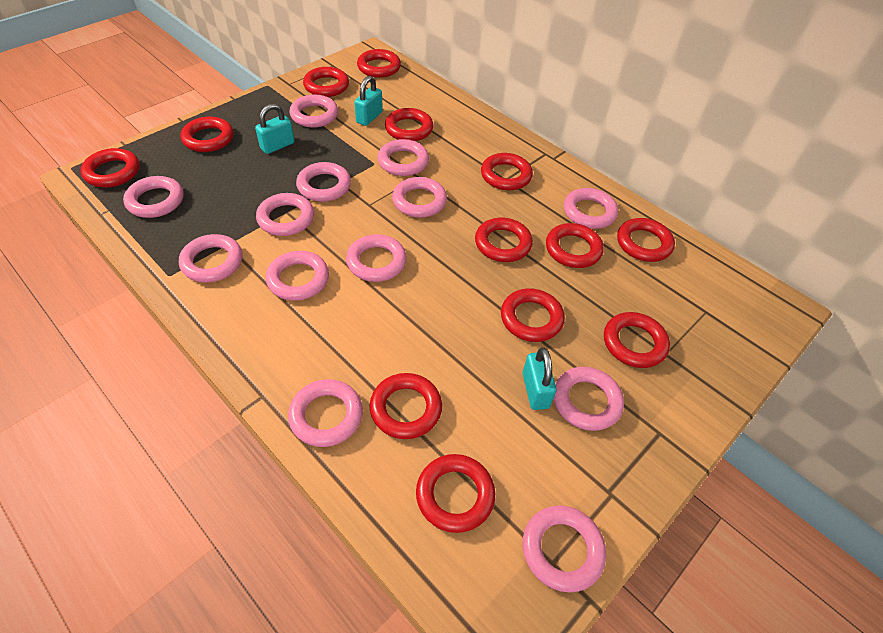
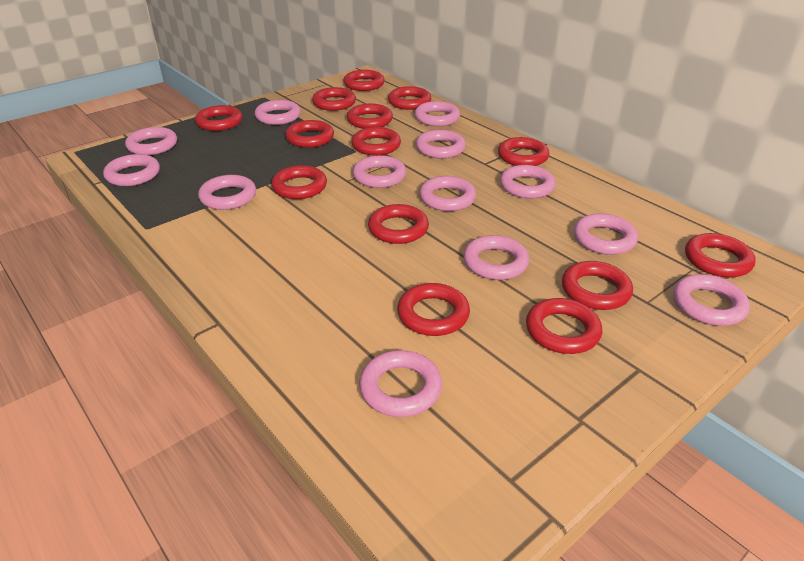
red ring: 13 -> 14
turquoise padlock: 3 -> 0

